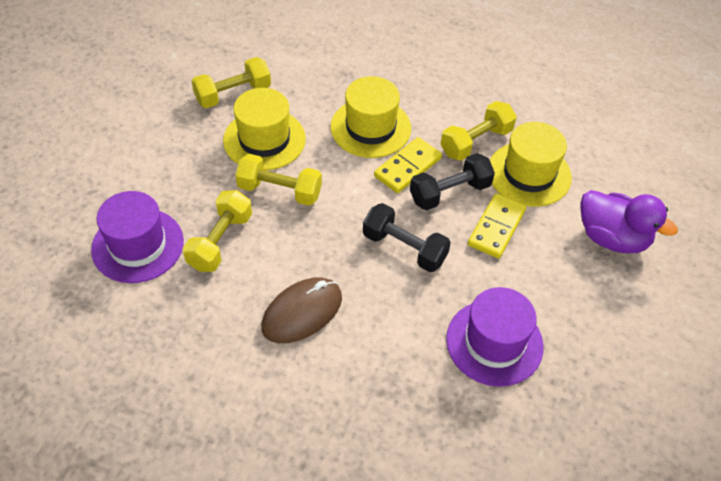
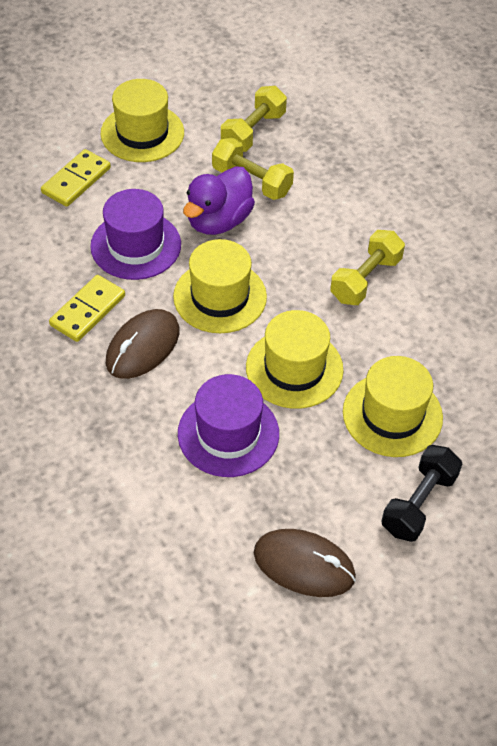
black dumbbell: 2 -> 1
brown mouse: 1 -> 2
yellow dumbbell: 4 -> 3
yellow hat: 3 -> 4

